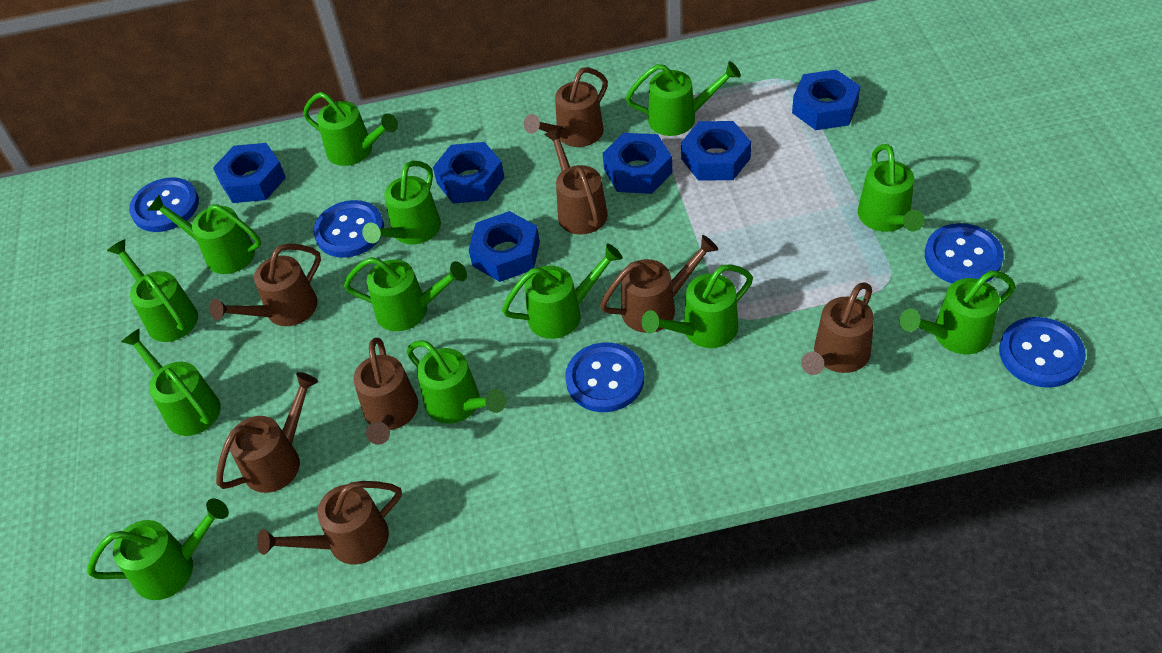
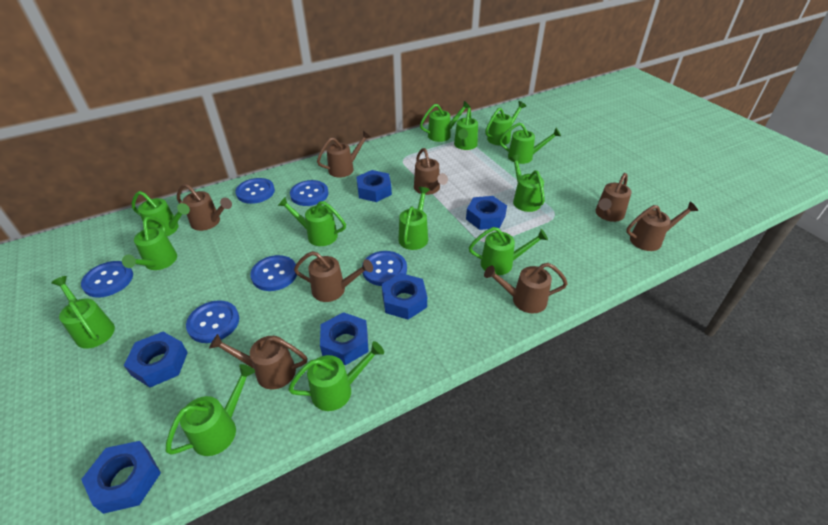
blue button: 5 -> 6

